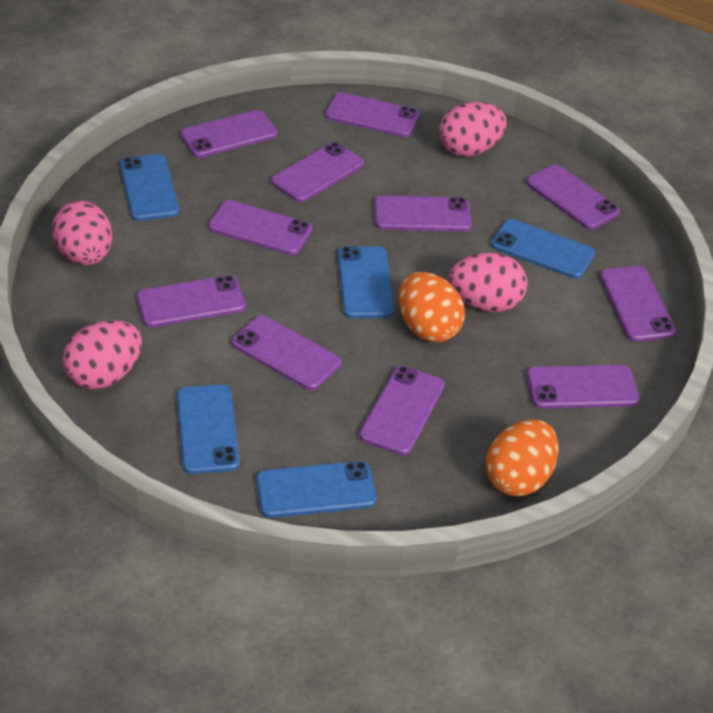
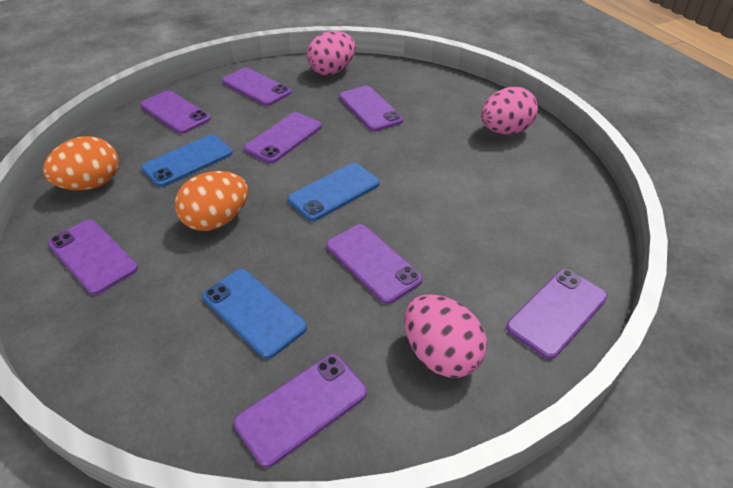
blue phone: 5 -> 3
pink egg: 4 -> 3
purple phone: 11 -> 8

